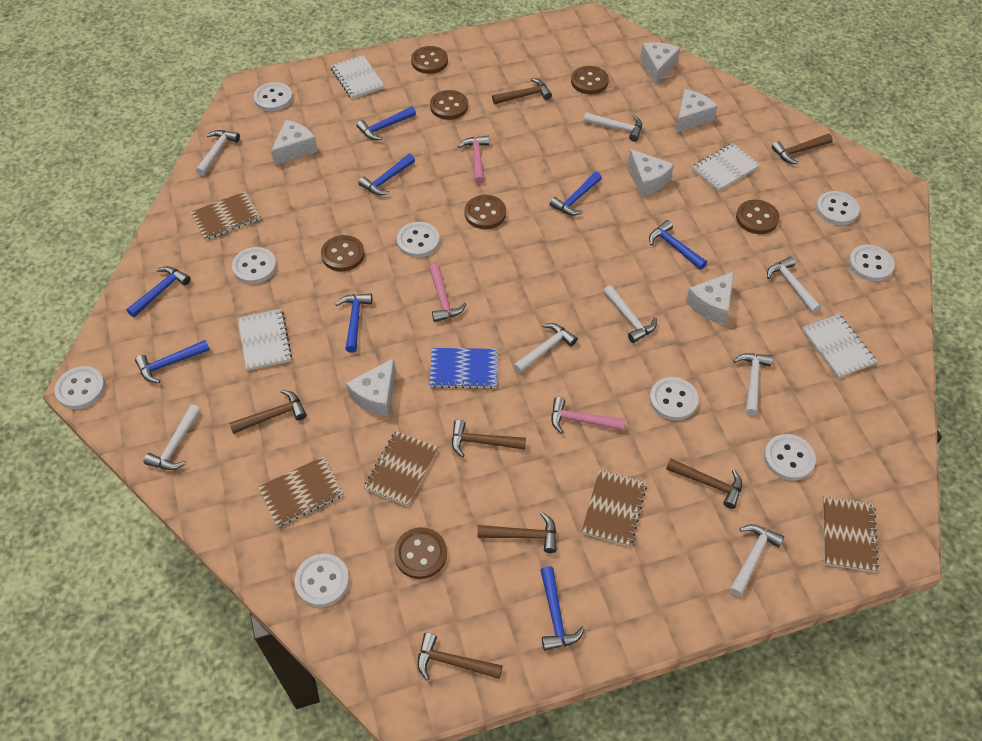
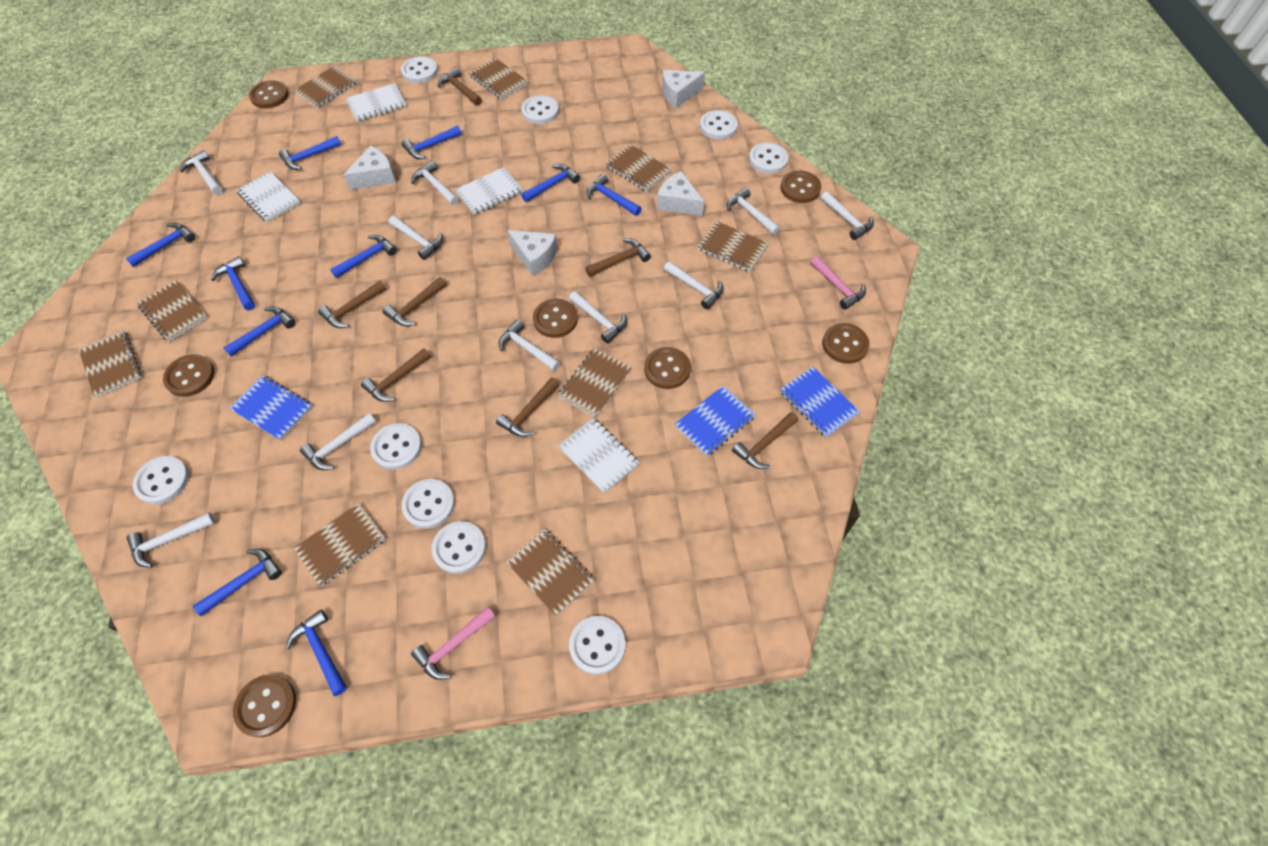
blue hammer: 8 -> 10
blue notebook: 1 -> 3
brown notebook: 5 -> 9
pink hammer: 3 -> 2
white cheese: 6 -> 4
white hammer: 8 -> 10

